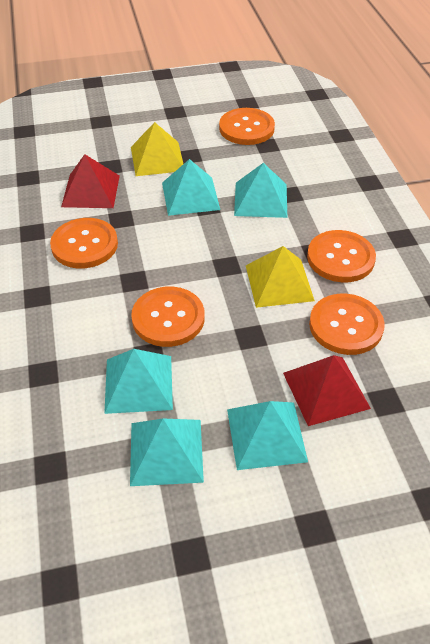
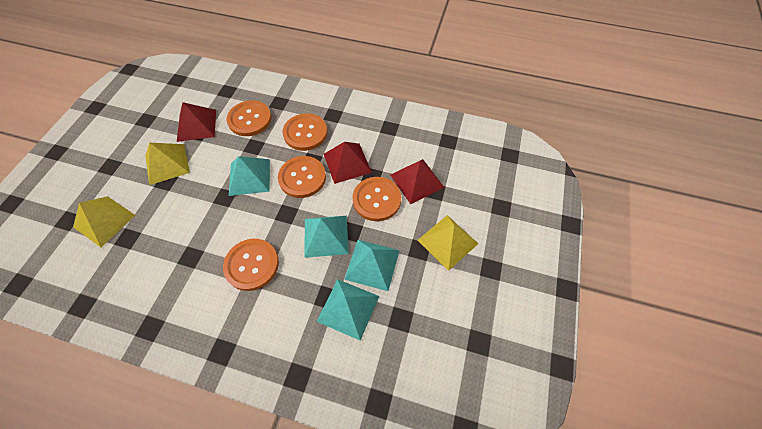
red pyramid: 2 -> 3
turquoise pyramid: 5 -> 4
yellow pyramid: 2 -> 3

